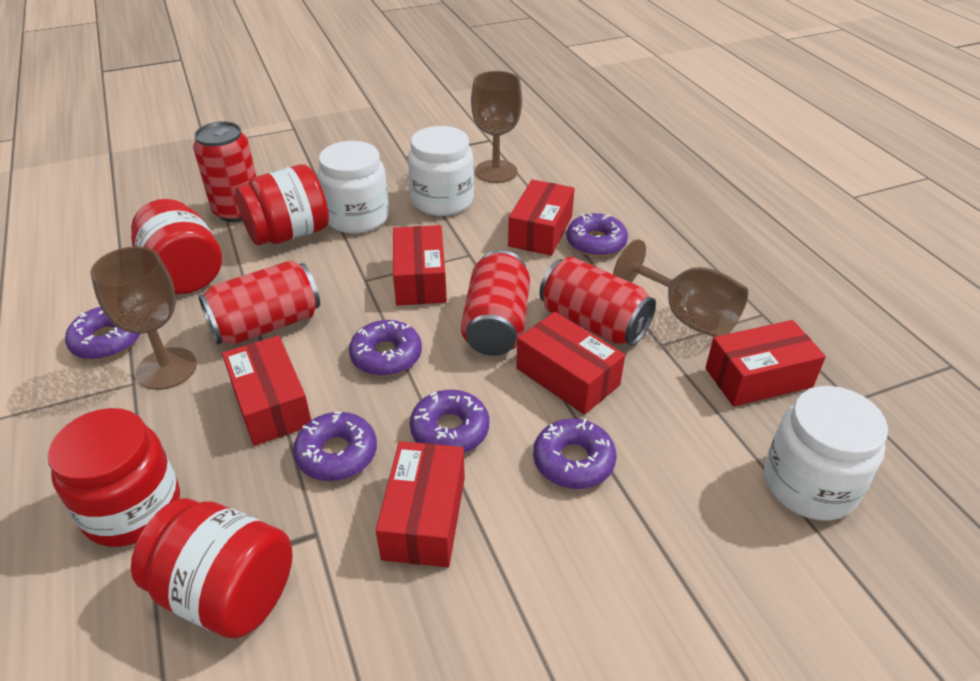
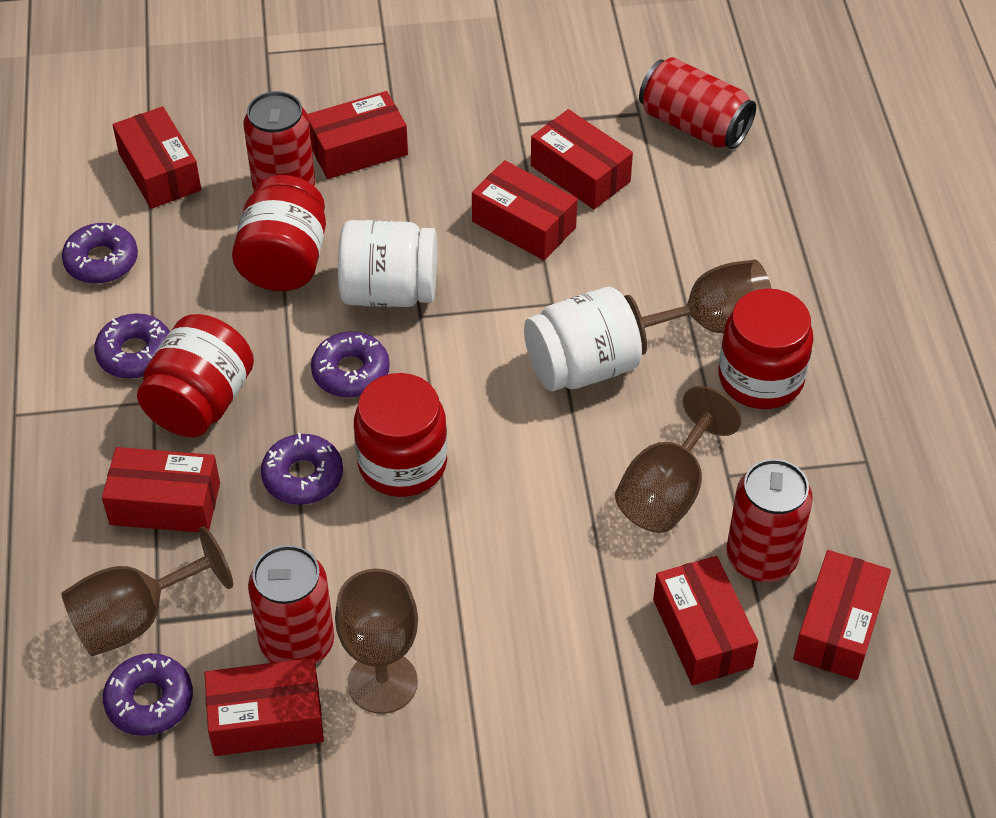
brown goblet: 3 -> 4
purple donut: 6 -> 5
red box: 6 -> 8
white jar: 3 -> 2

